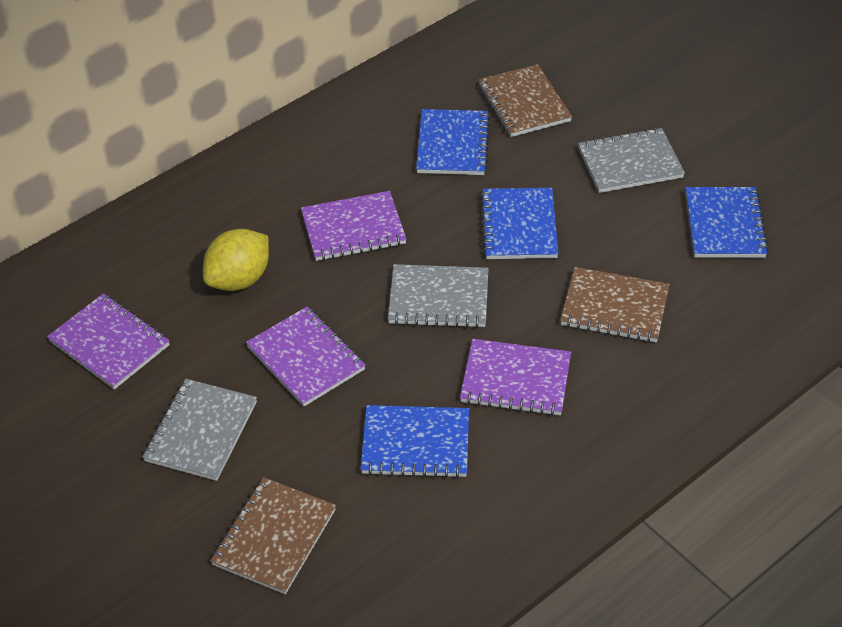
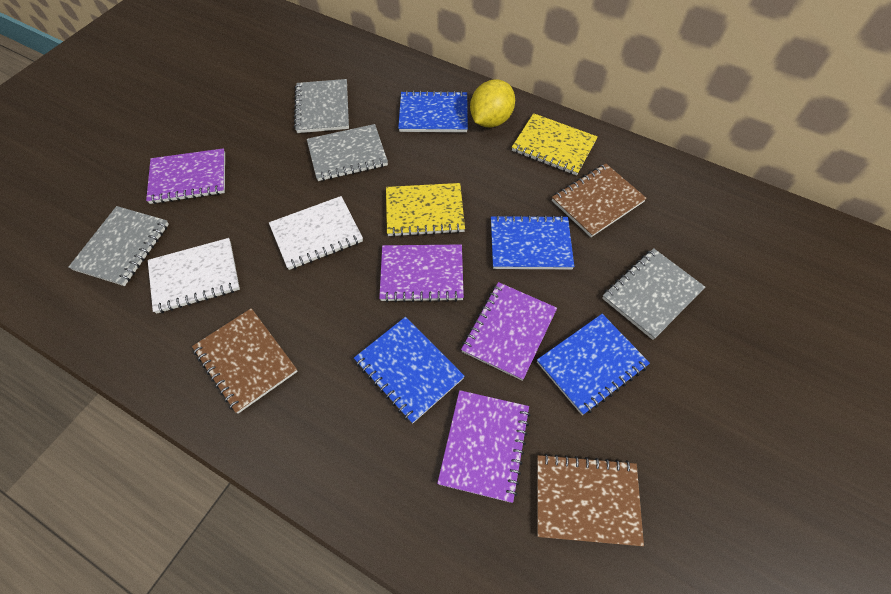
grey notebook: 3 -> 4
white notebook: 0 -> 2
yellow notebook: 0 -> 2

